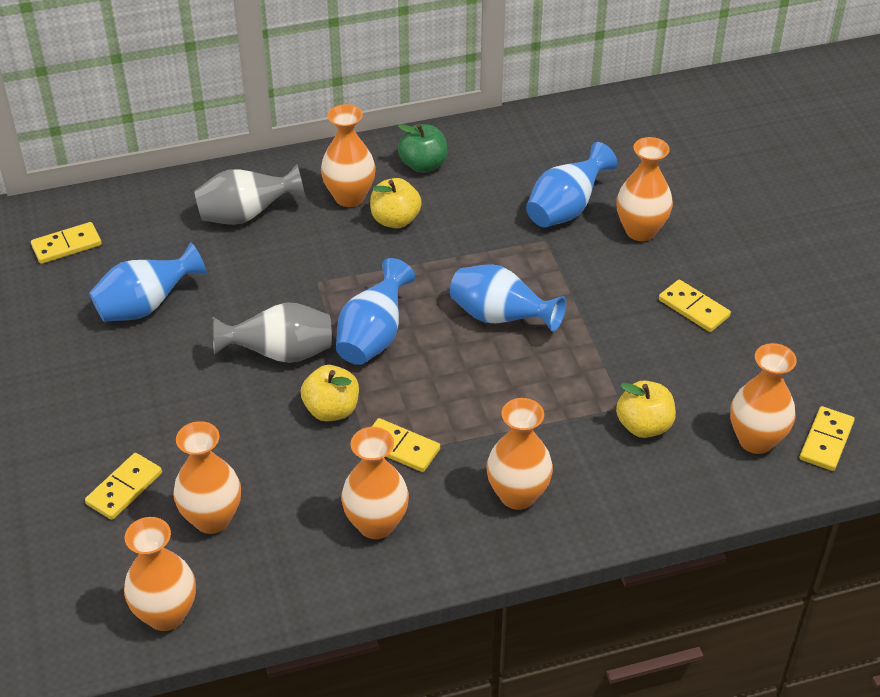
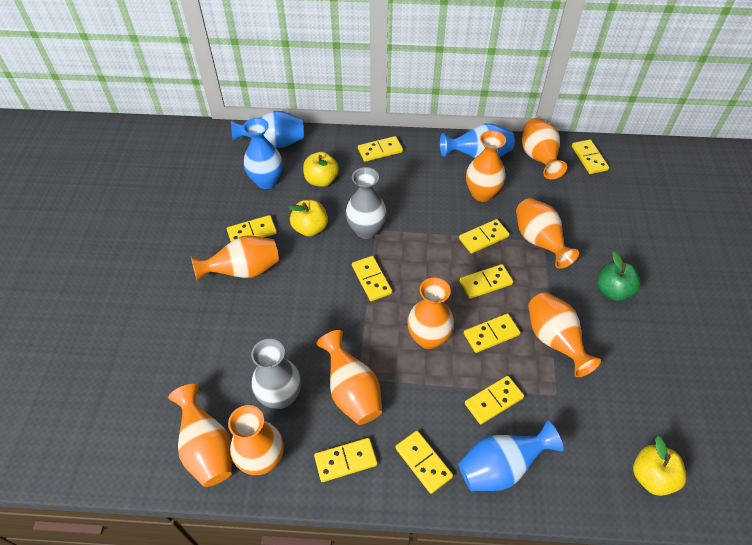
orange vase: 7 -> 9
yellow domino: 5 -> 10

